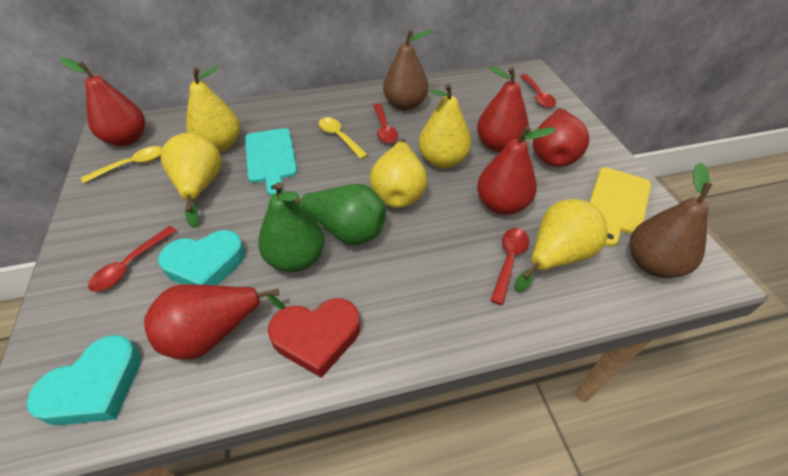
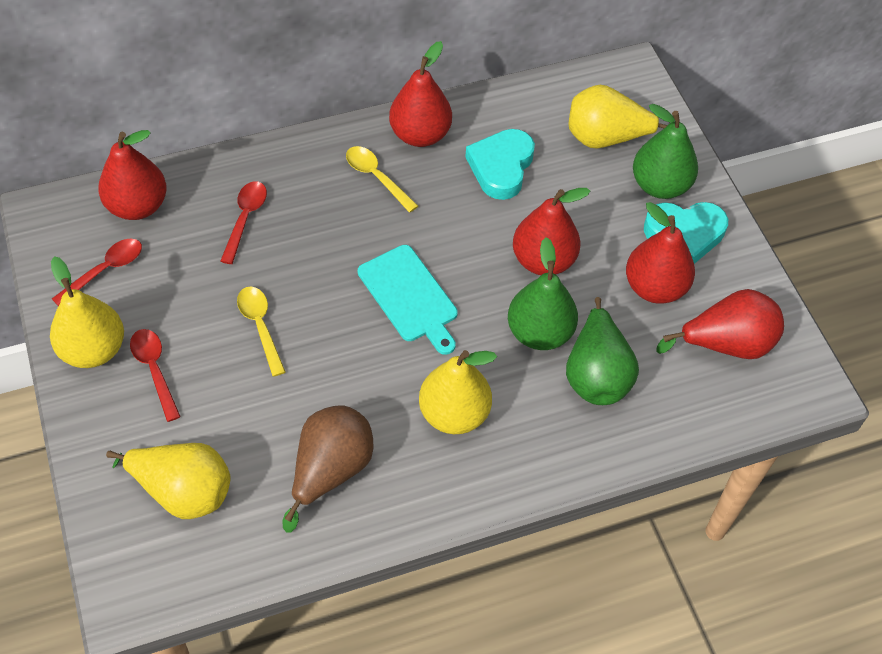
brown pear: 2 -> 1
green pear: 2 -> 3
red heart: 1 -> 0
red spoon: 4 -> 3
yellow cutting board: 1 -> 0
yellow pear: 5 -> 4

